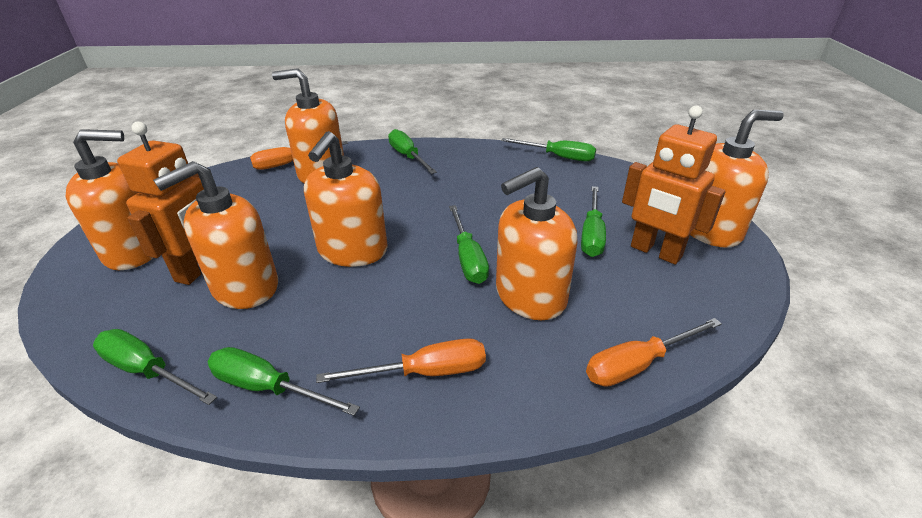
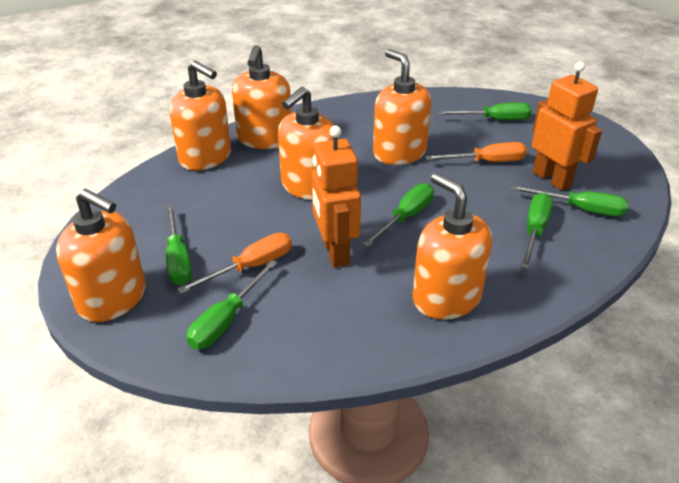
orange screwdriver: 3 -> 2

